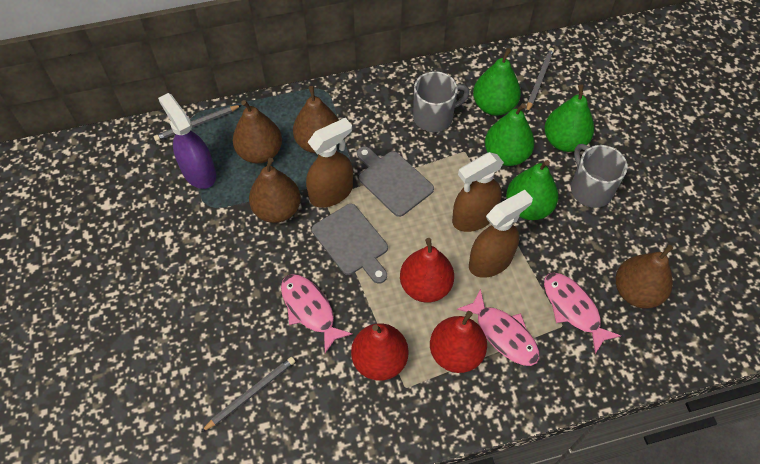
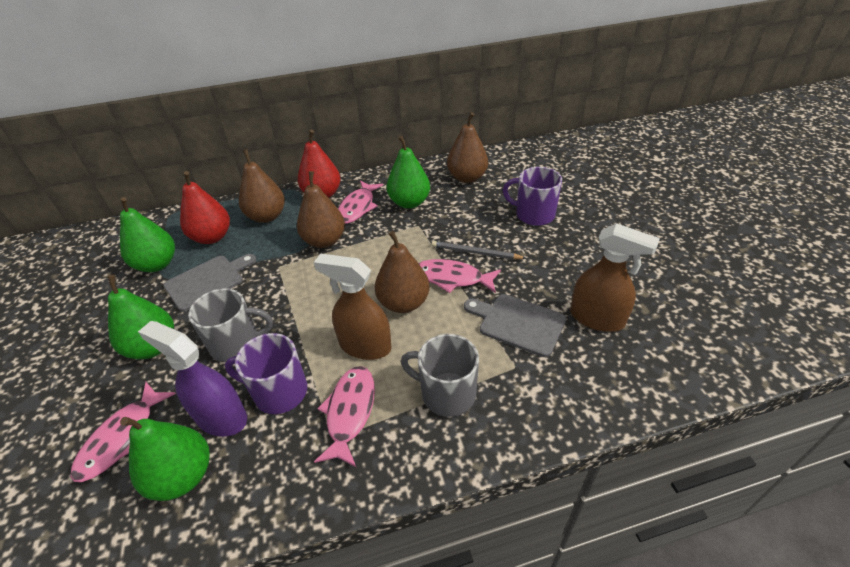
brown spray bottle: 3 -> 2
grey pencil: 3 -> 1
pink fish: 3 -> 4
purple mug: 0 -> 2
red pear: 3 -> 2

